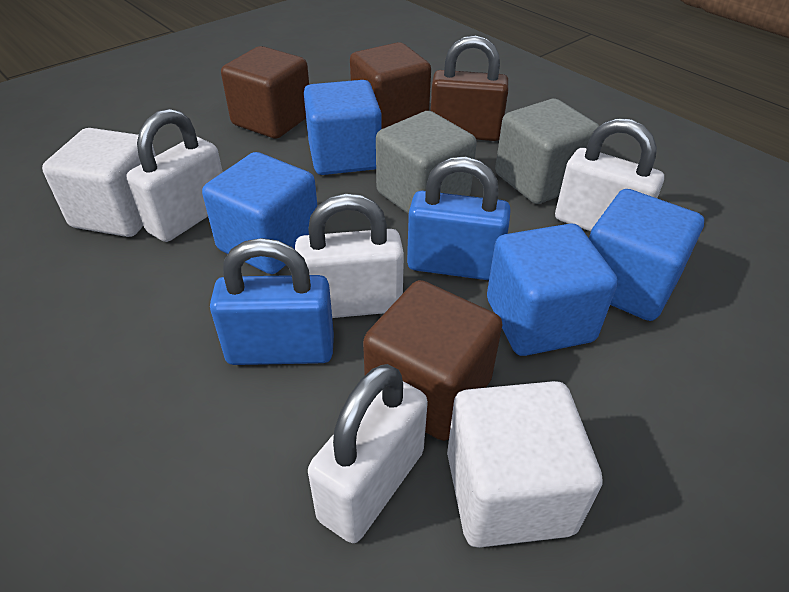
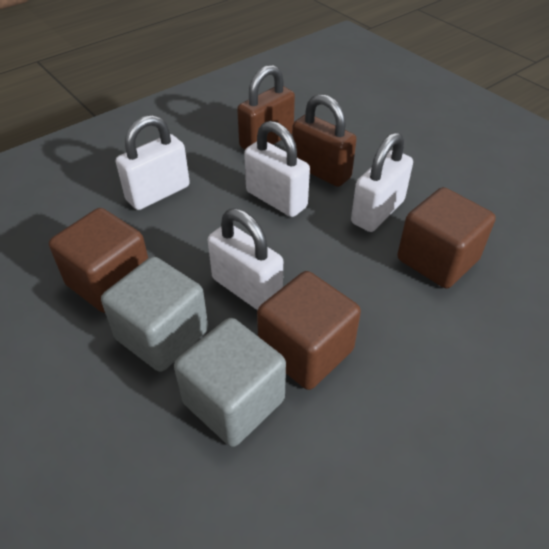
blue cube: 4 -> 0
blue padlock: 2 -> 0
brown padlock: 1 -> 2
white cube: 2 -> 0

